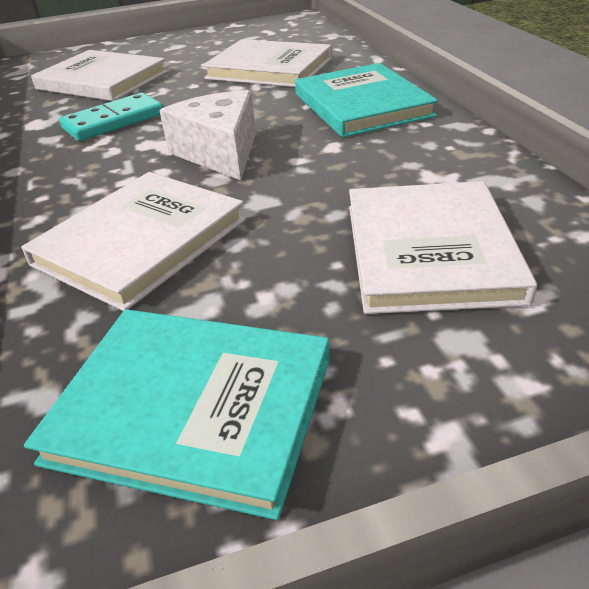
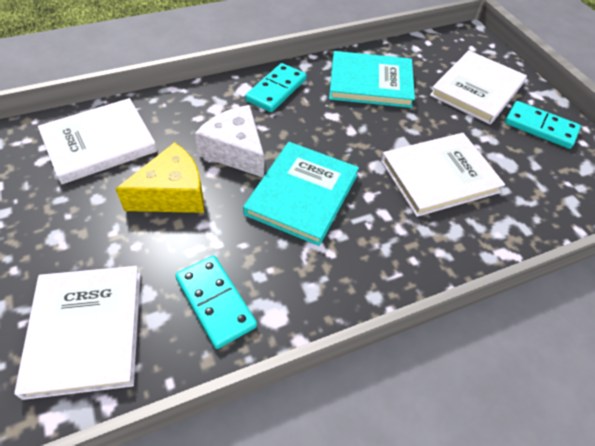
turquoise domino: 1 -> 3
yellow cheese: 0 -> 1

